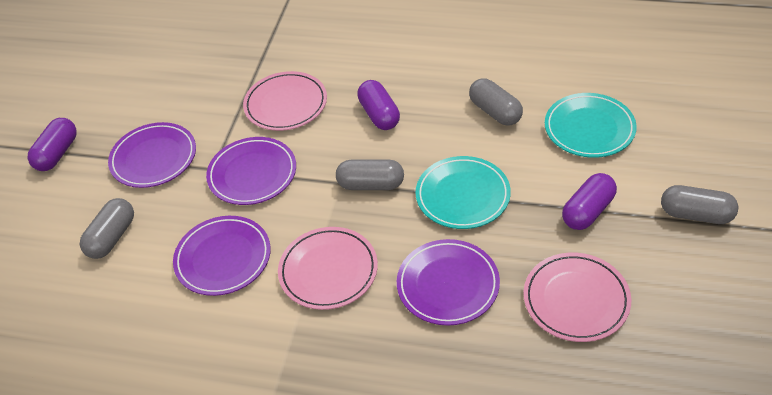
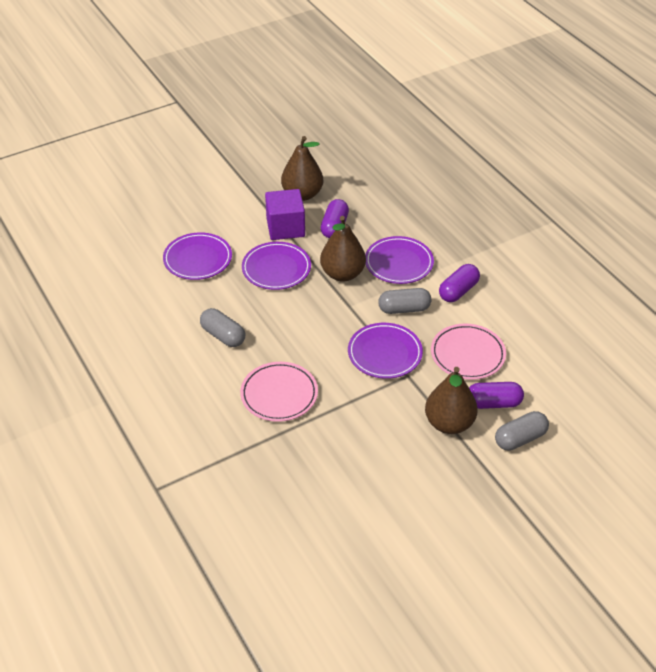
brown pear: 0 -> 3
grey capsule: 4 -> 3
pink plate: 3 -> 2
purple cube: 0 -> 1
turquoise plate: 2 -> 0

